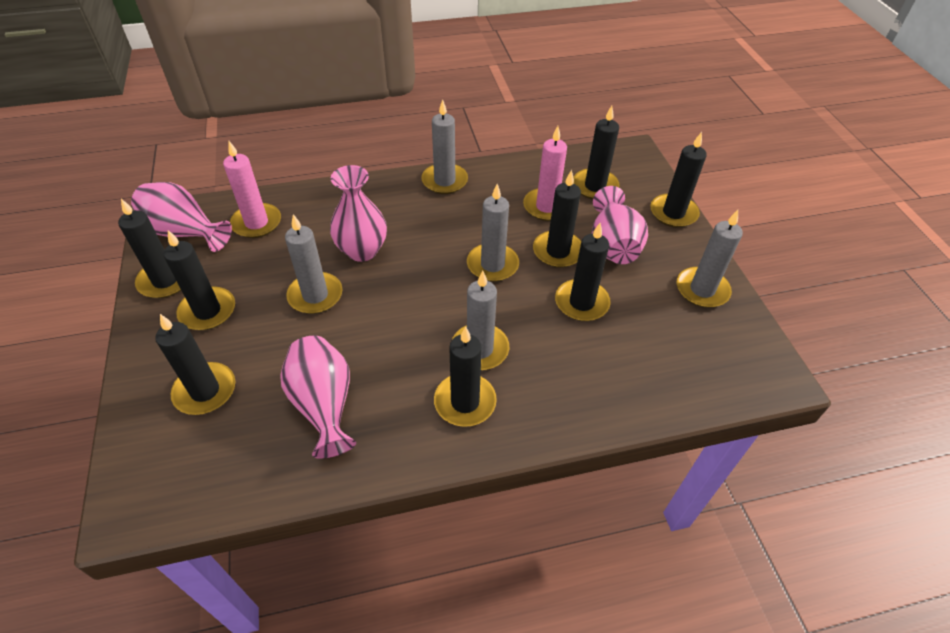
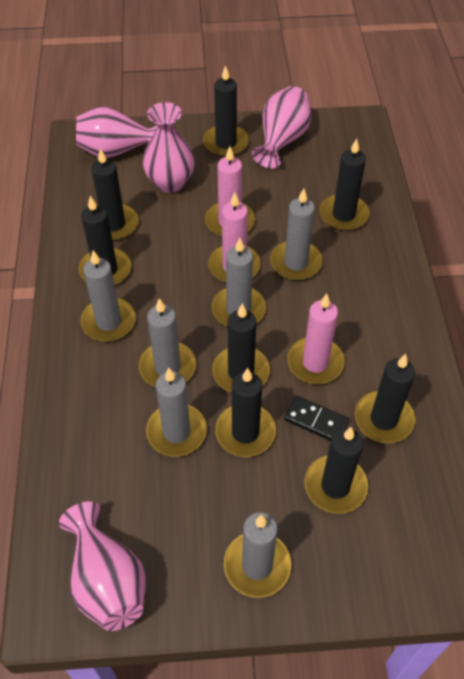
black domino: 0 -> 1
grey candle: 5 -> 6
pink candle: 2 -> 3

